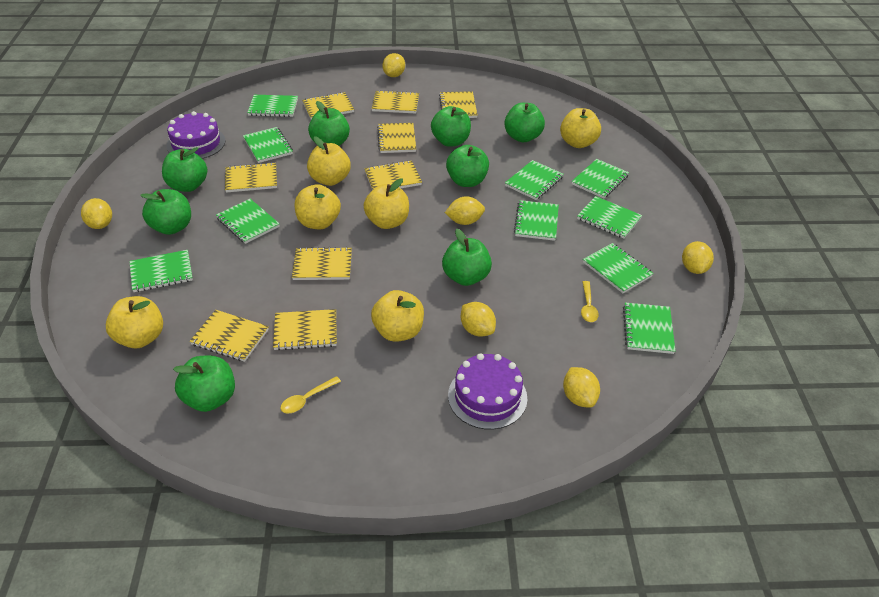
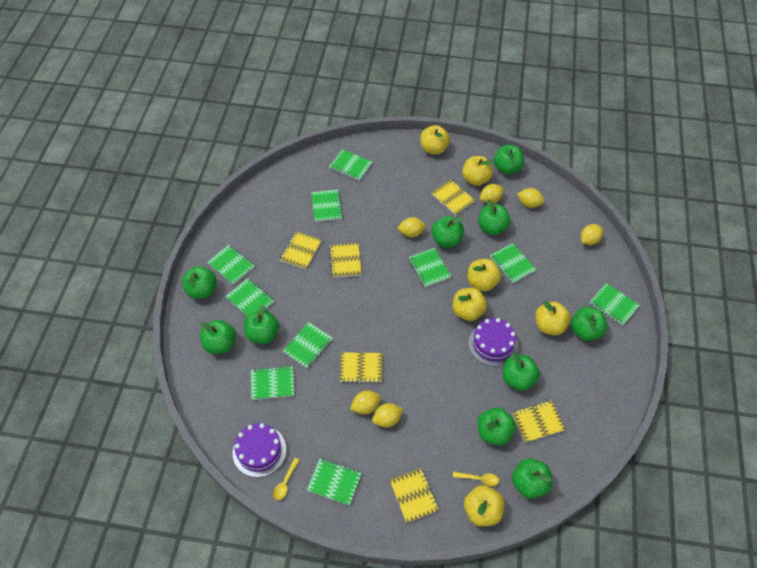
green apple: 8 -> 10
yellow notebook: 9 -> 6

